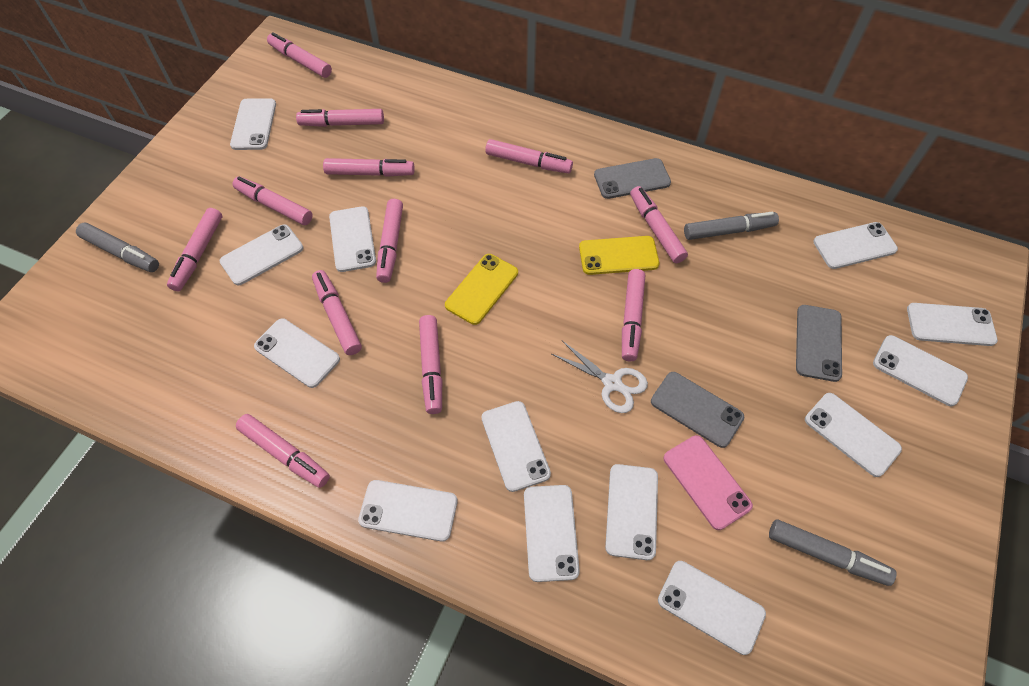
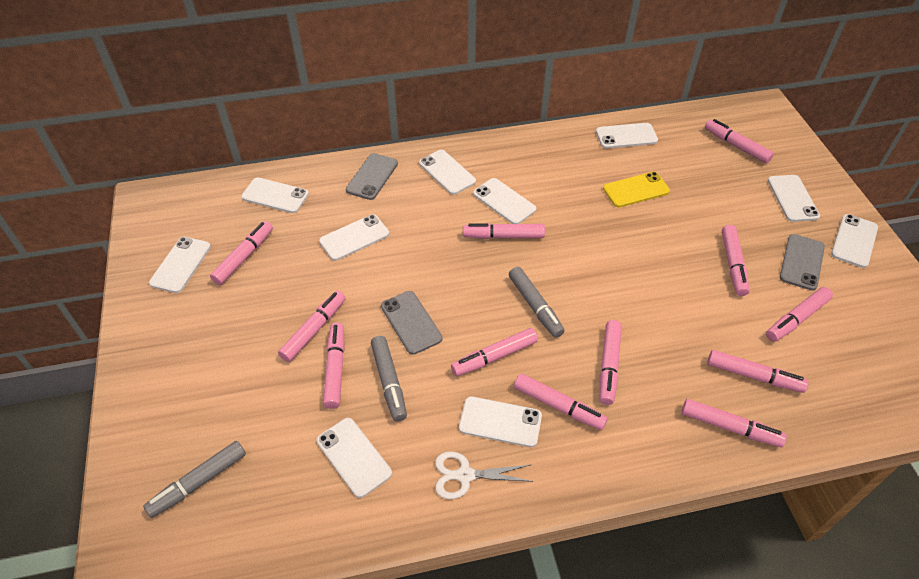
pink phone: 1 -> 0
white phone: 13 -> 10
yellow phone: 2 -> 1

